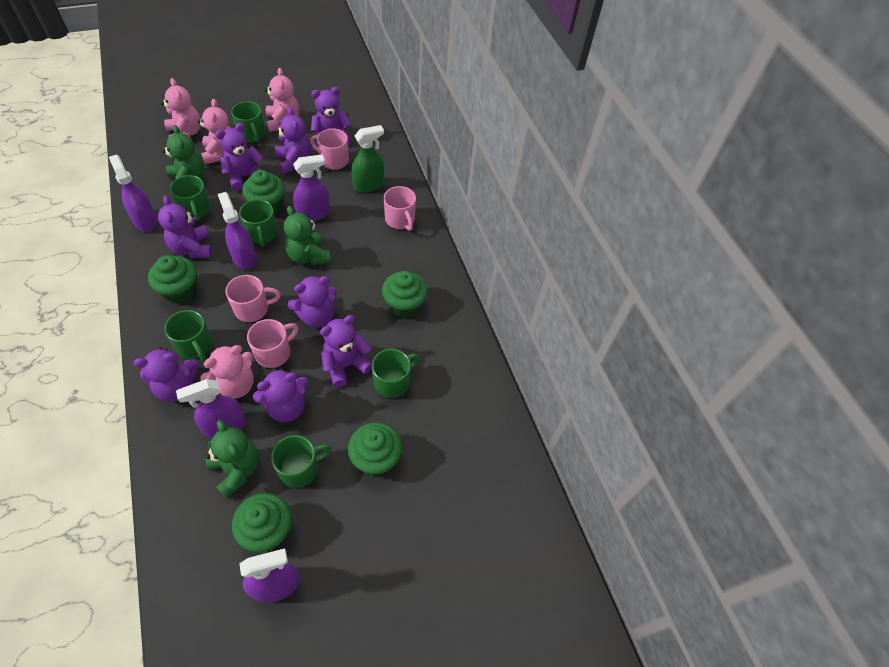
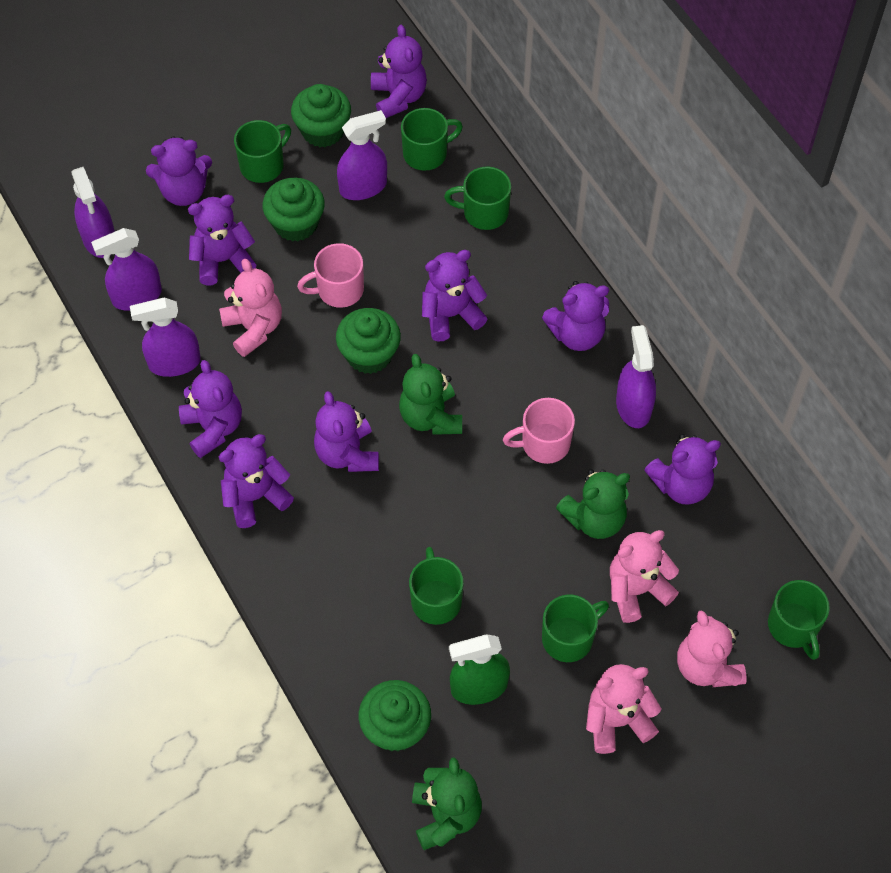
green cupcake: 5 -> 4
pink mug: 4 -> 2
purple teddy bear: 8 -> 9

